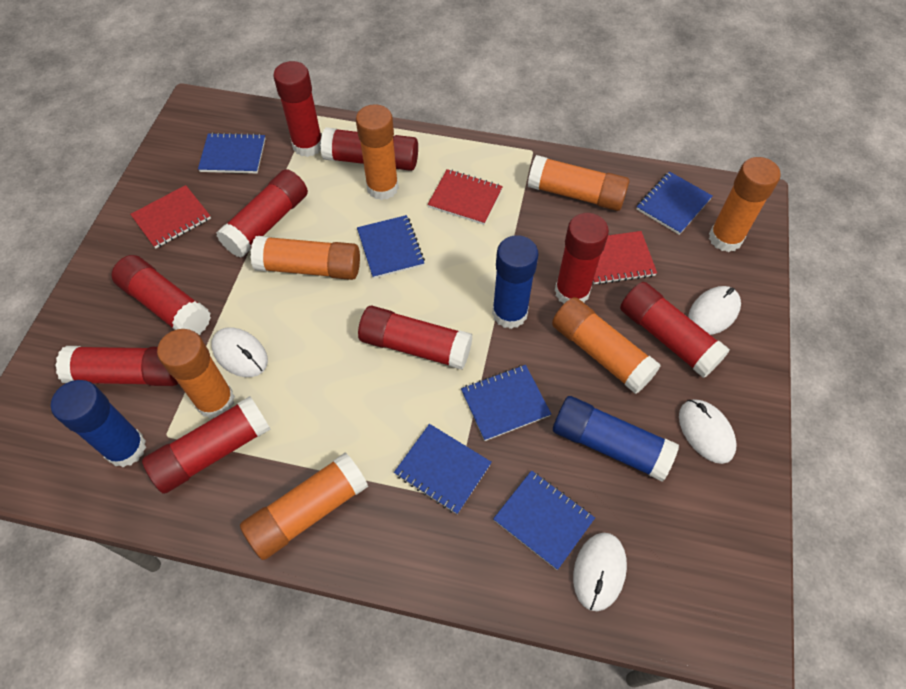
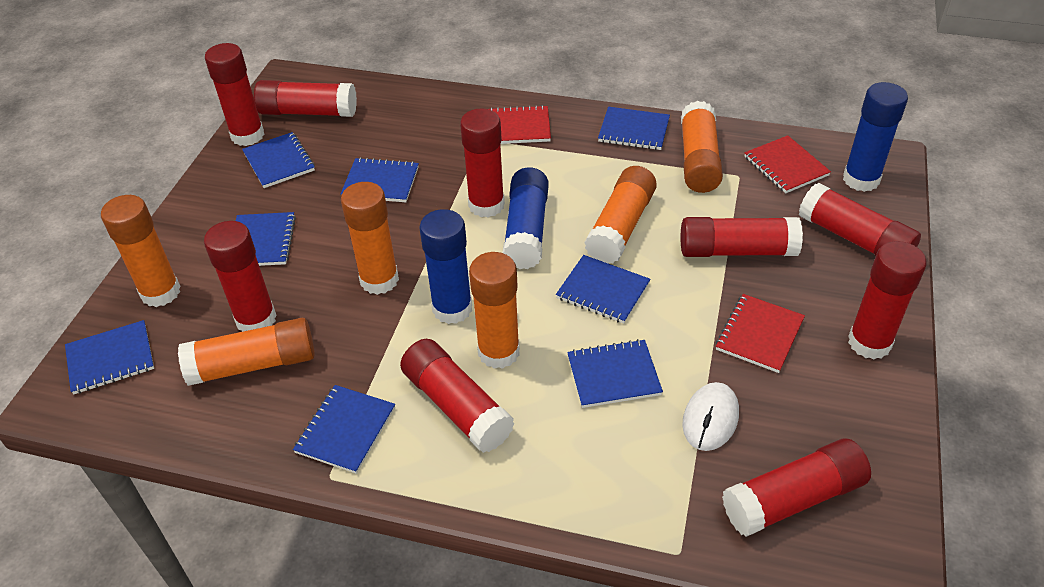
blue notebook: 6 -> 8
orange glue stick: 7 -> 6
white mouse: 4 -> 1

